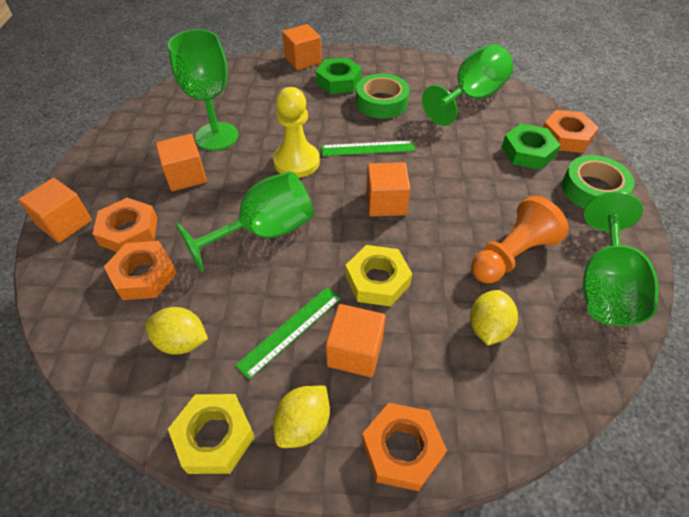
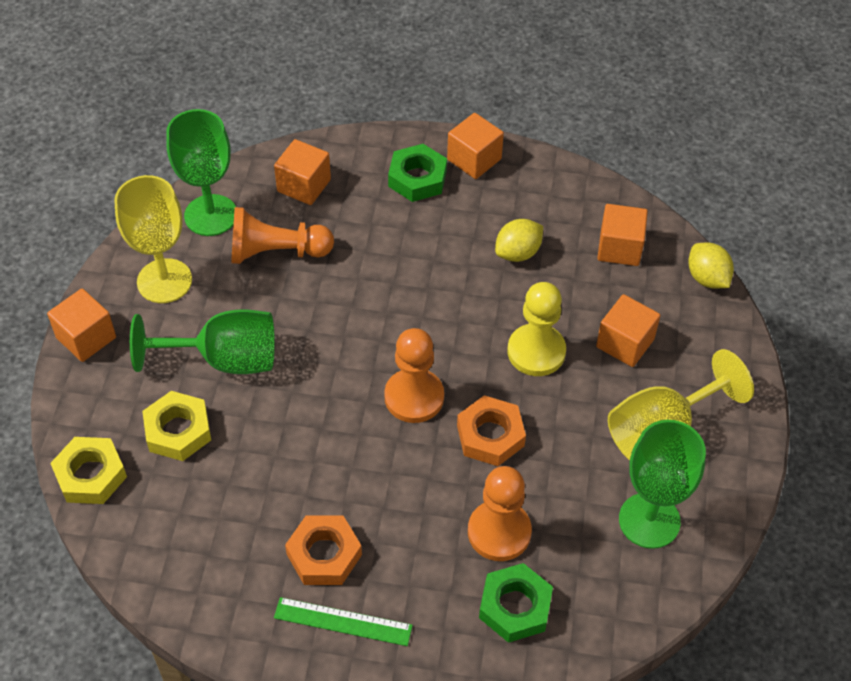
green goblet: 4 -> 3
green ruler: 2 -> 1
green tape: 2 -> 0
orange nut: 4 -> 2
orange pawn: 1 -> 3
yellow goblet: 0 -> 2
yellow lemon: 3 -> 2

